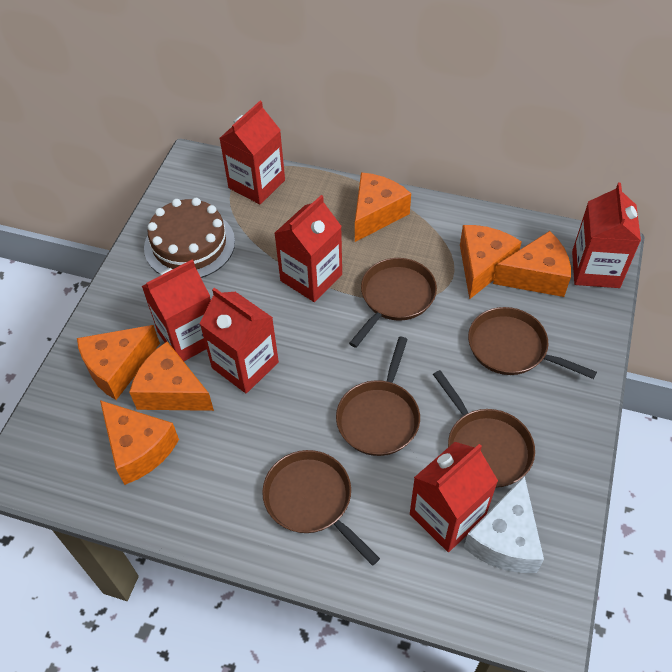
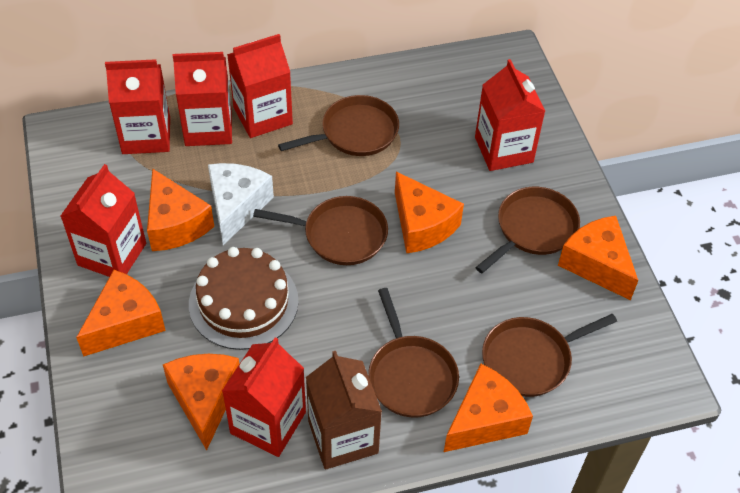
brown carton: 0 -> 1

